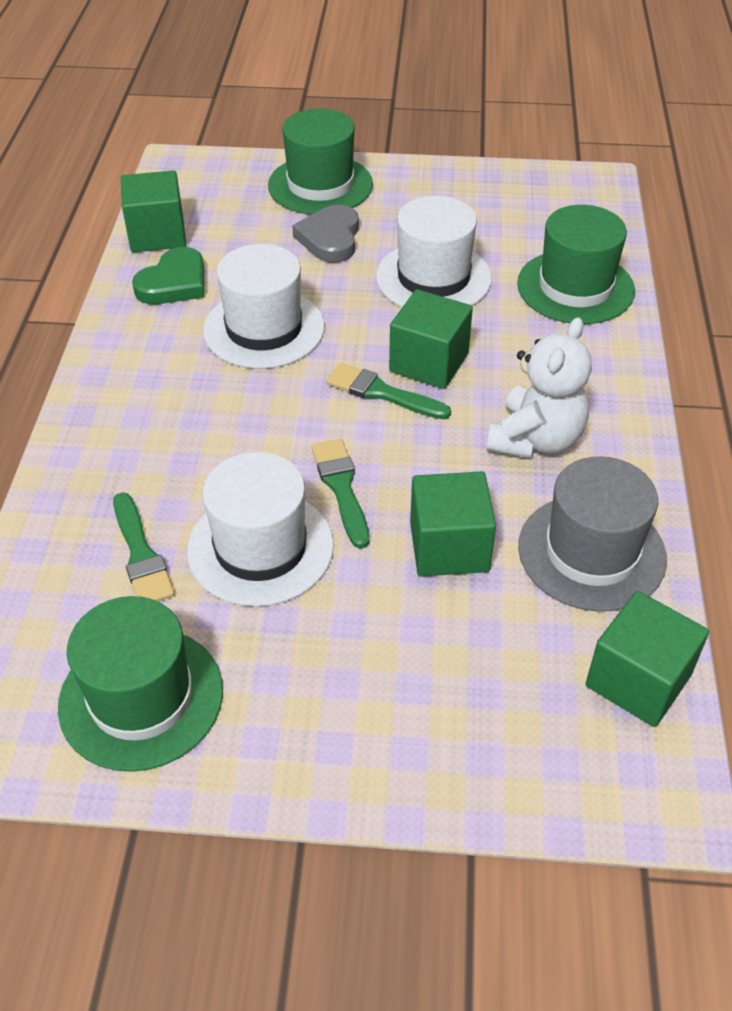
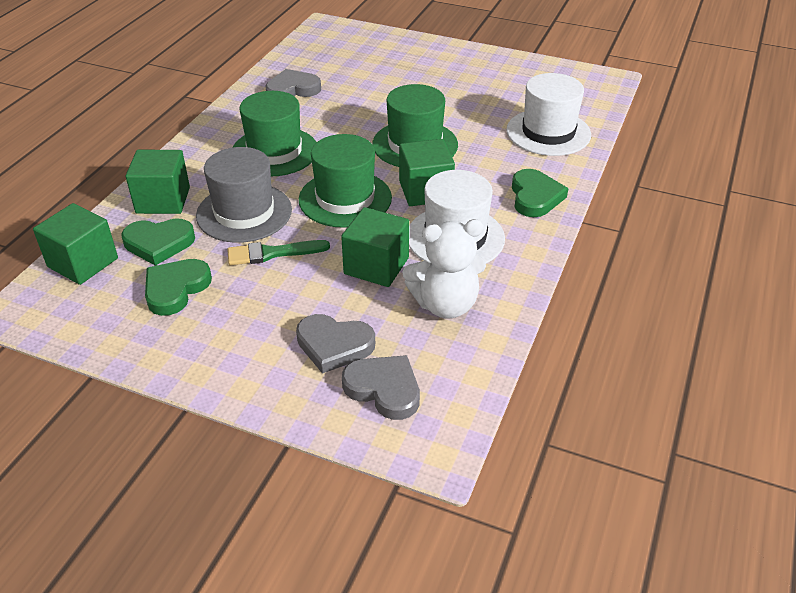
green brush: 3 -> 1
green heart: 1 -> 3
grey heart: 1 -> 3
white hat: 3 -> 2

